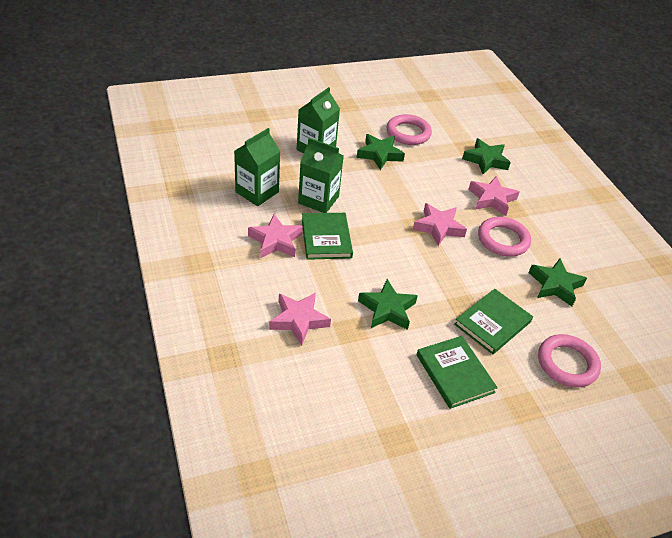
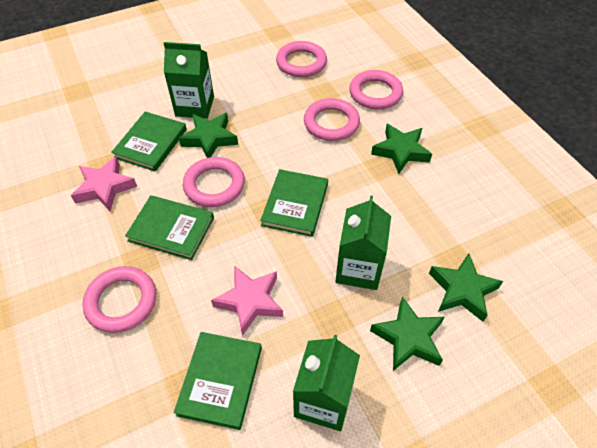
green book: 3 -> 4
pink ring: 3 -> 5
pink star: 4 -> 2

